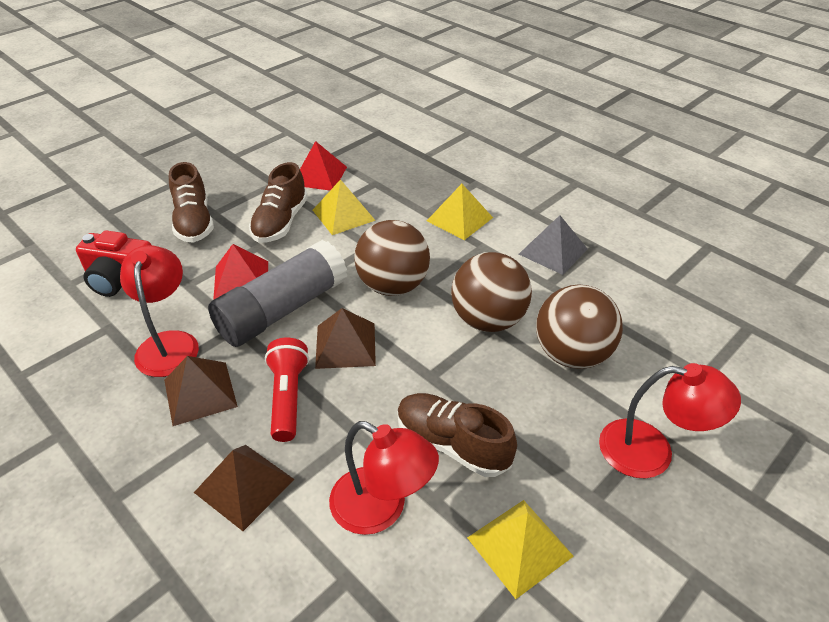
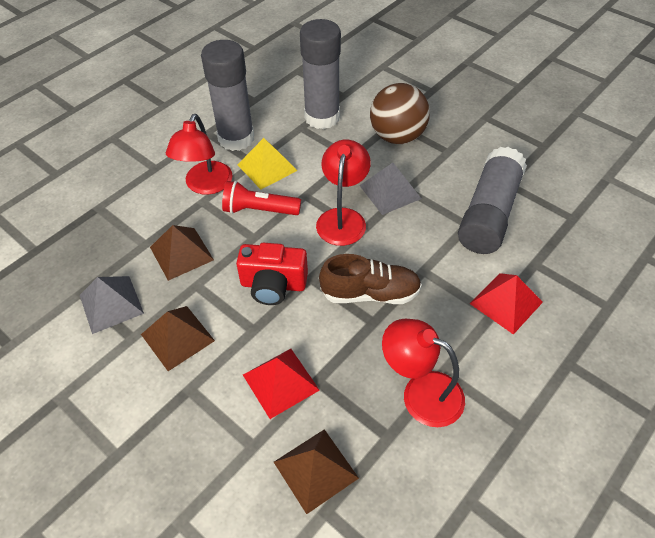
brown ball: 3 -> 1
brown shoe: 3 -> 1
grey glue stick: 1 -> 3
grey pyramid: 1 -> 2
yellow pyramid: 3 -> 1

